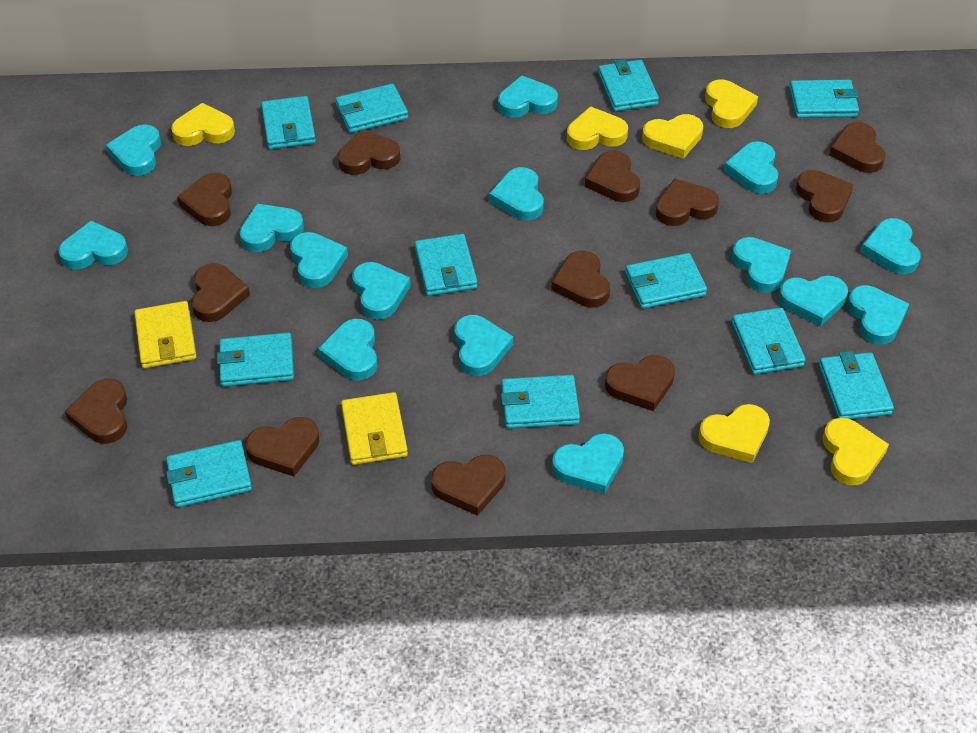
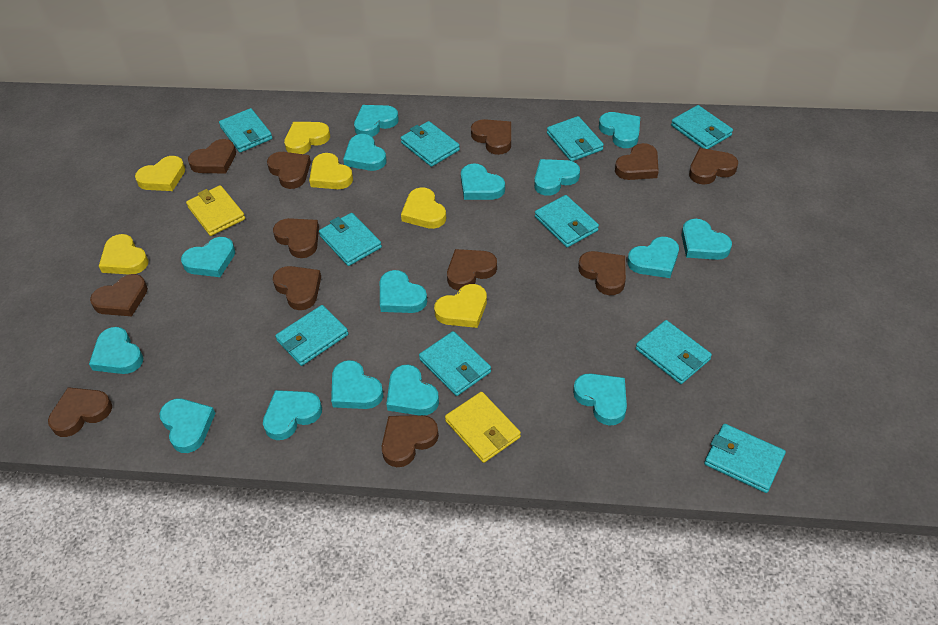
turquoise wallet: 11 -> 10

